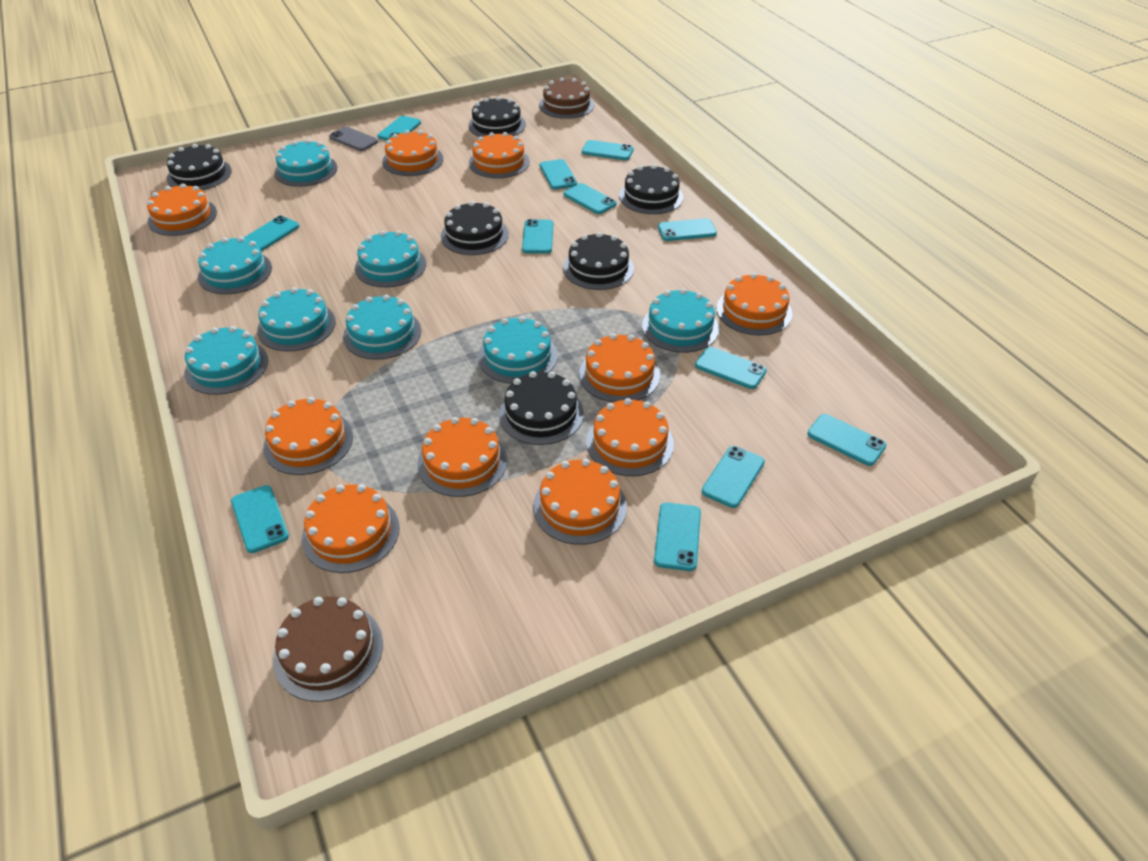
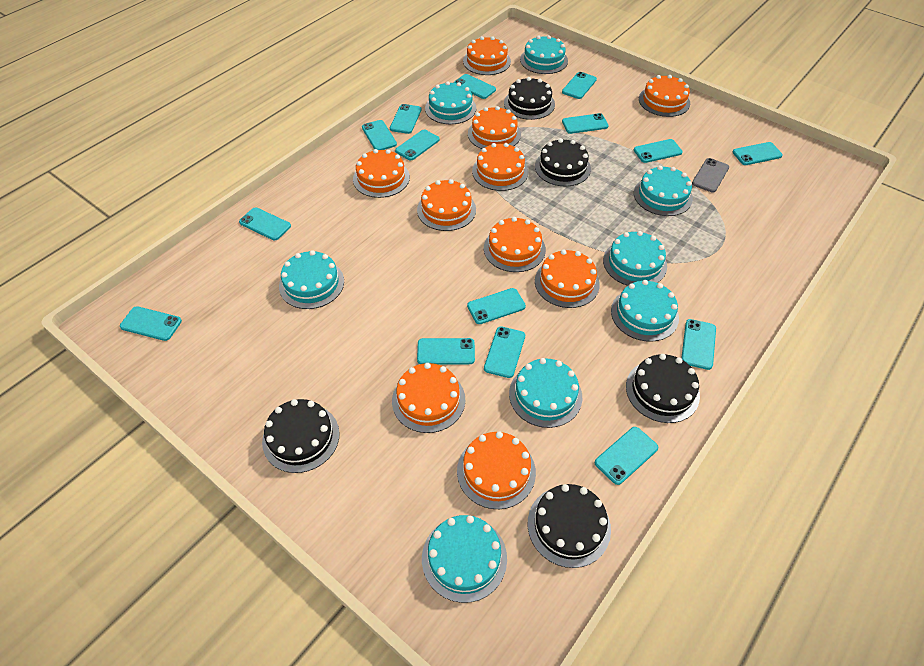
black cake: 6 -> 5
brown cake: 2 -> 0
turquoise phone: 12 -> 15

